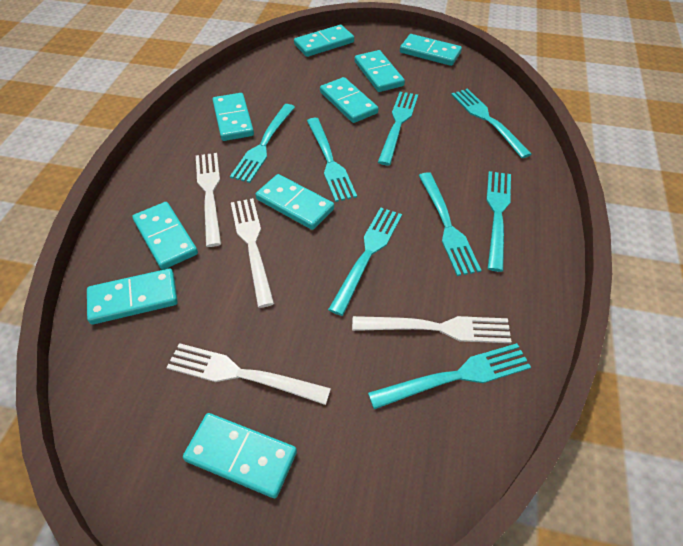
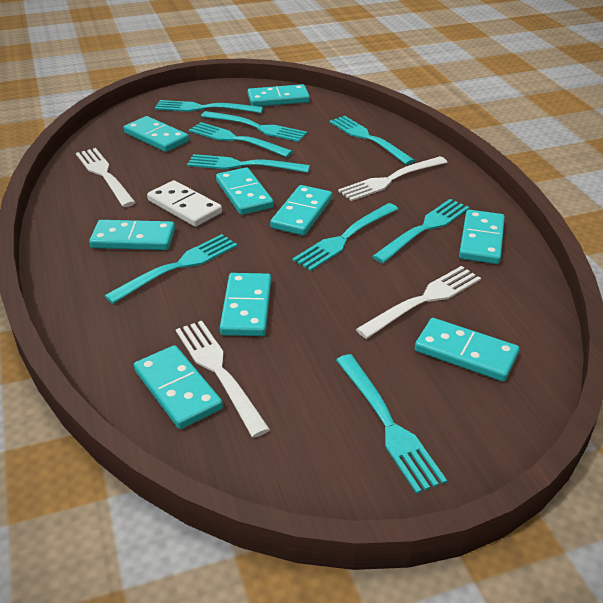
turquoise fork: 8 -> 9
white domino: 0 -> 1

